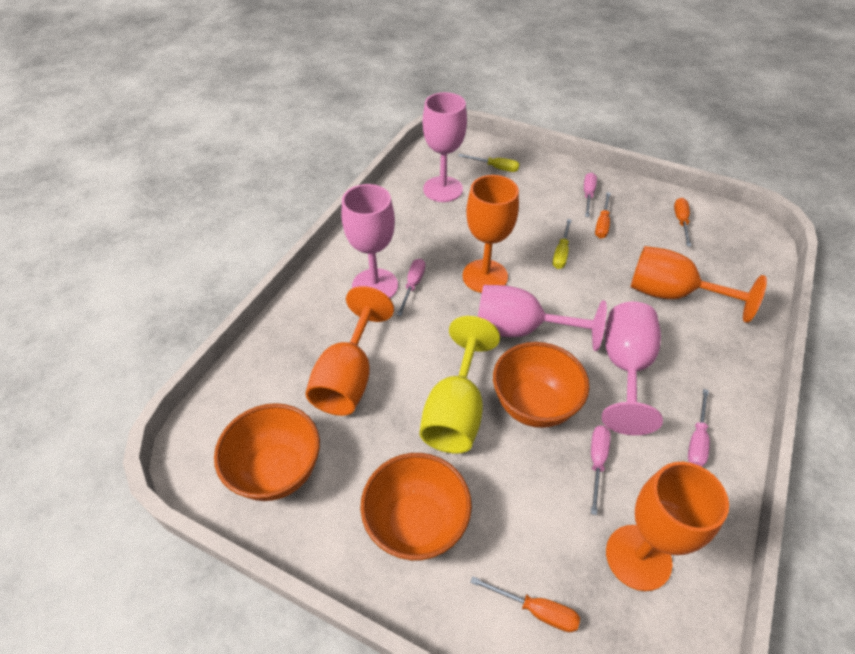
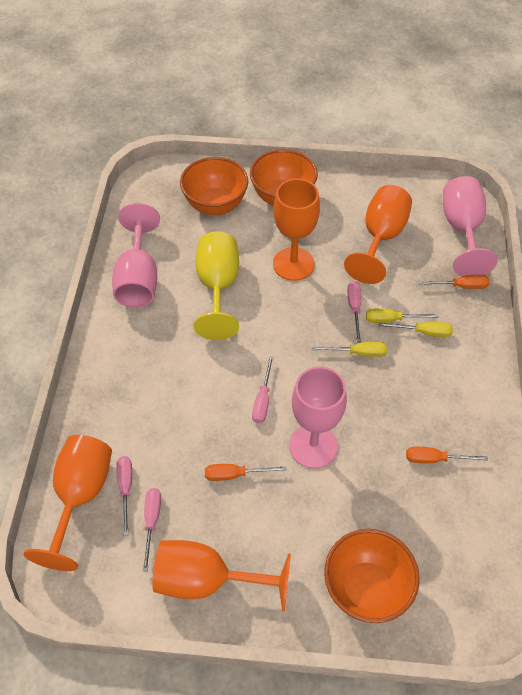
pink goblet: 4 -> 3
yellow screwdriver: 2 -> 3

